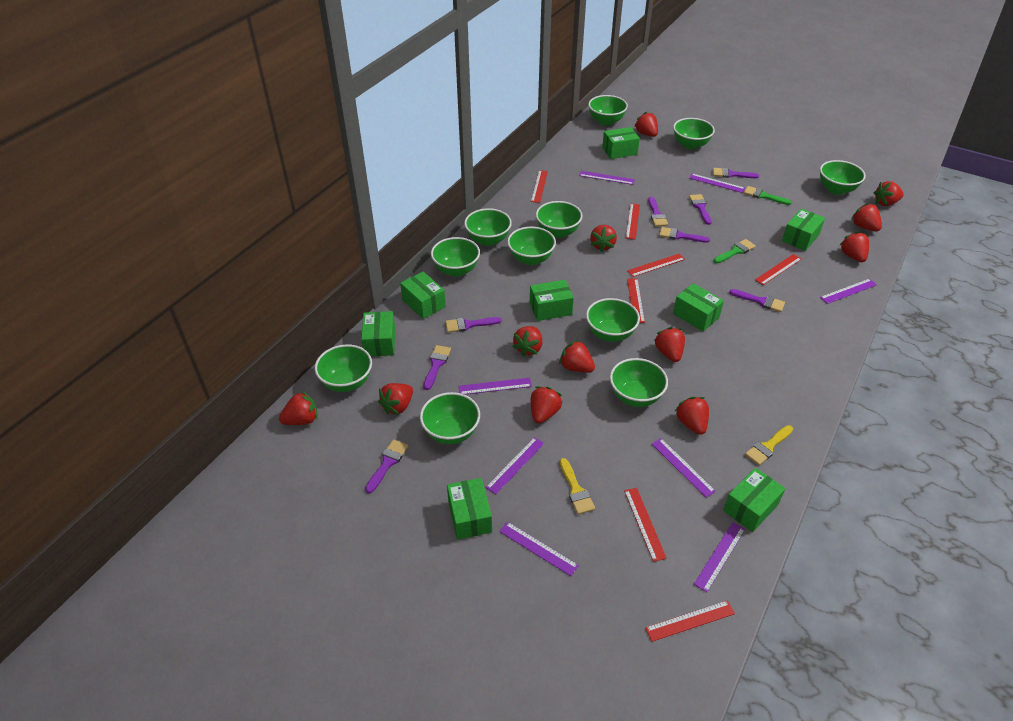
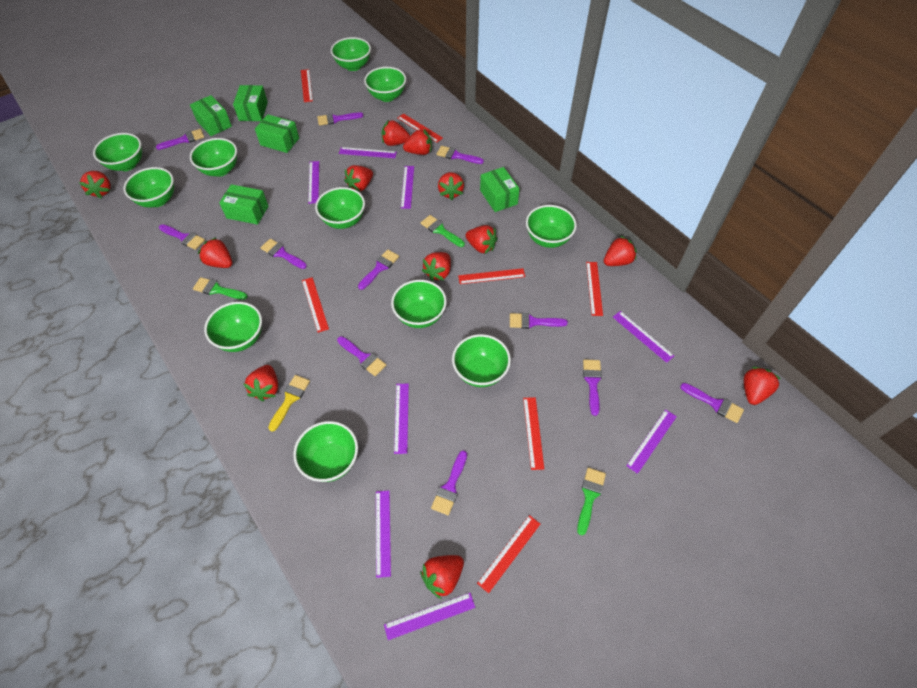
green box: 8 -> 5
green brush: 2 -> 3
purple brush: 8 -> 11
yellow brush: 2 -> 1

